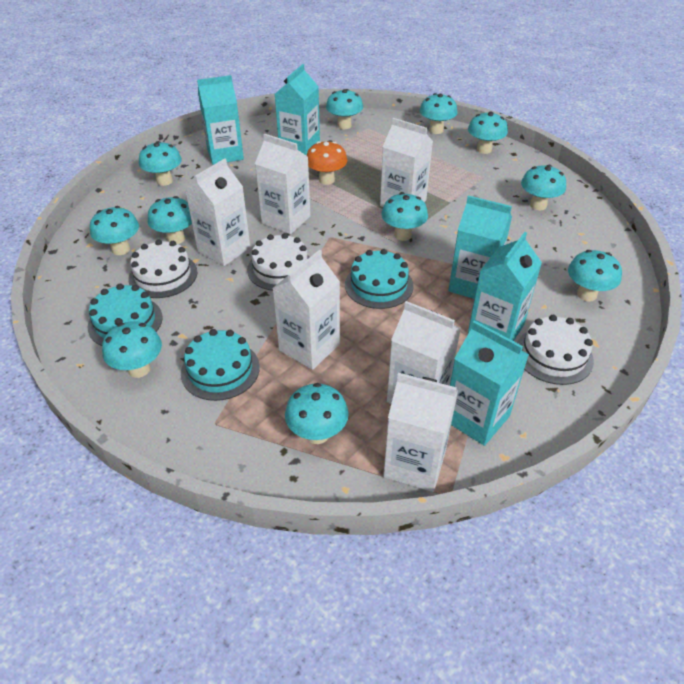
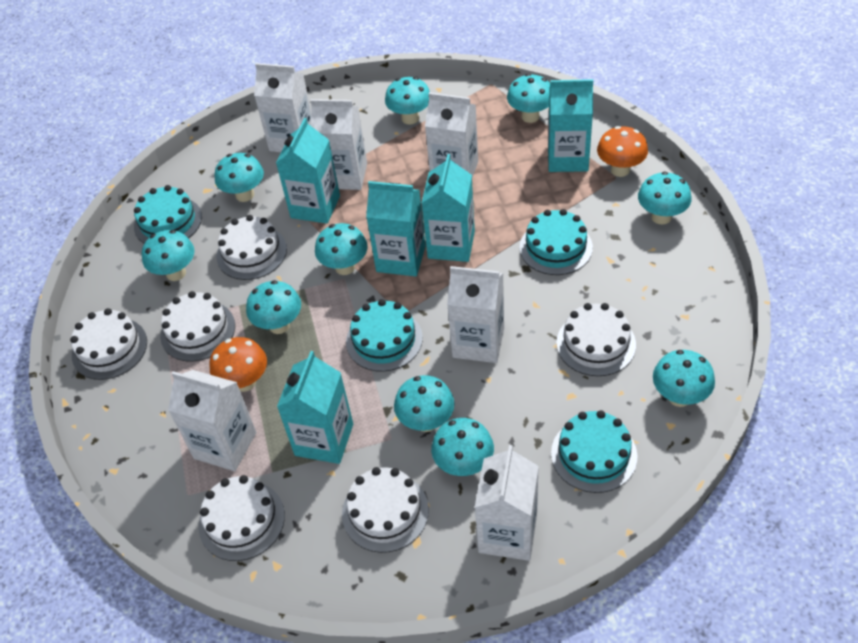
orange mushroom: 1 -> 2
turquoise cake: 3 -> 4
turquoise mushroom: 11 -> 10
white cake: 3 -> 6

